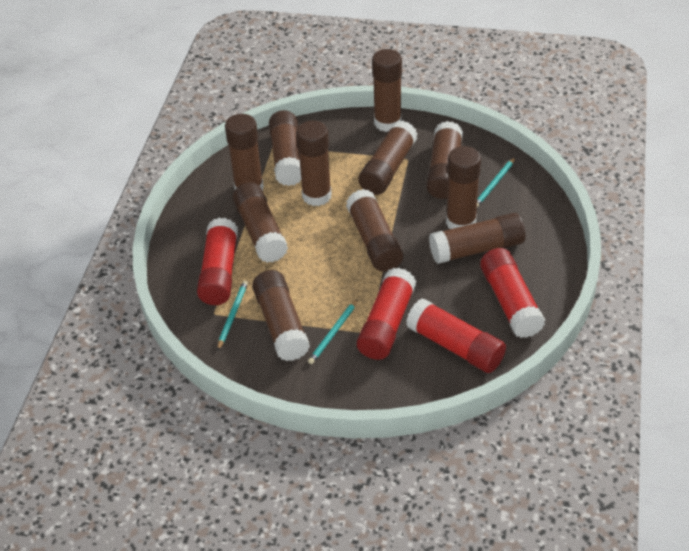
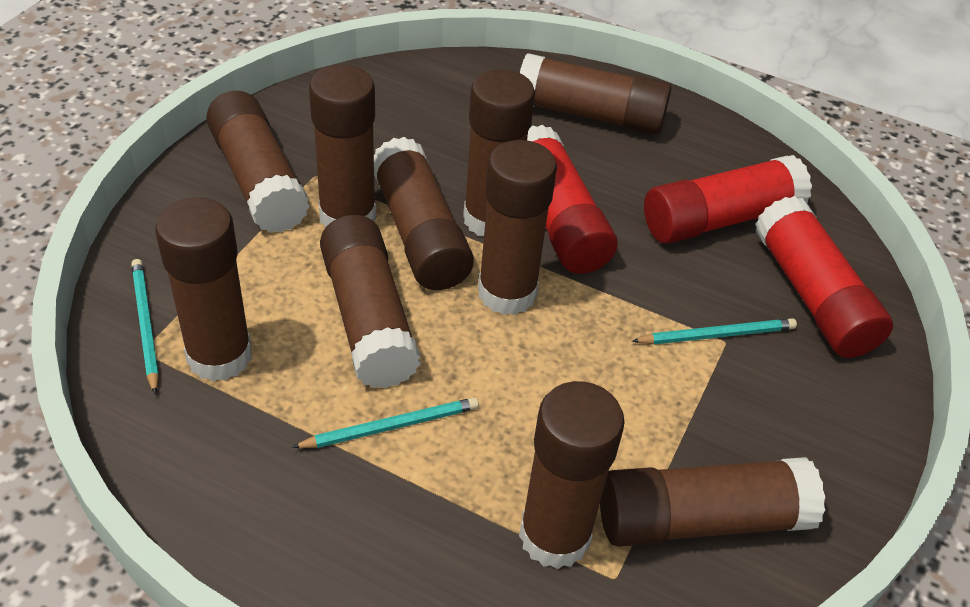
brown glue stick: 11 -> 10
red glue stick: 4 -> 3

